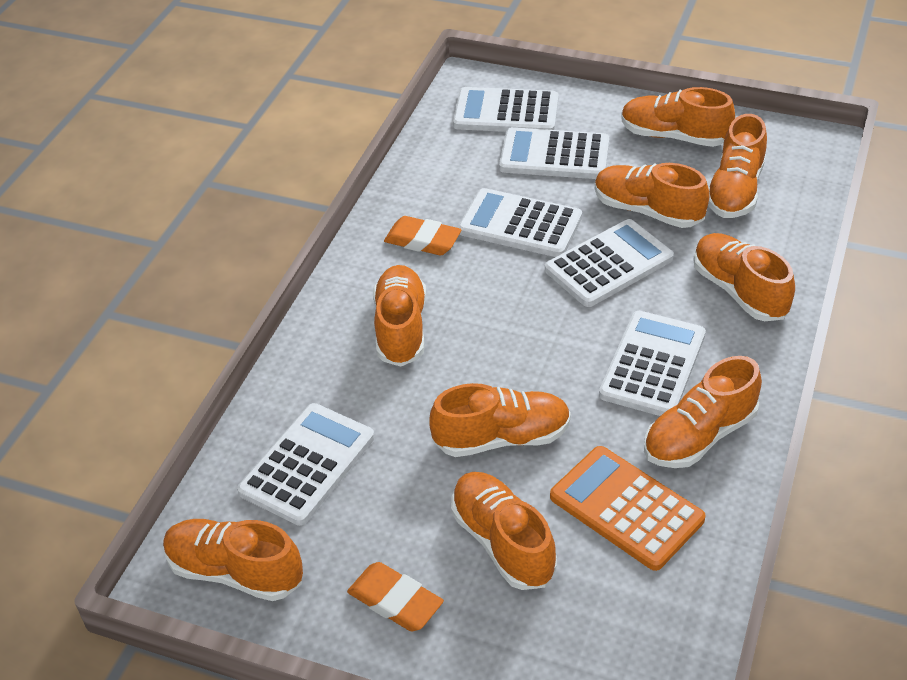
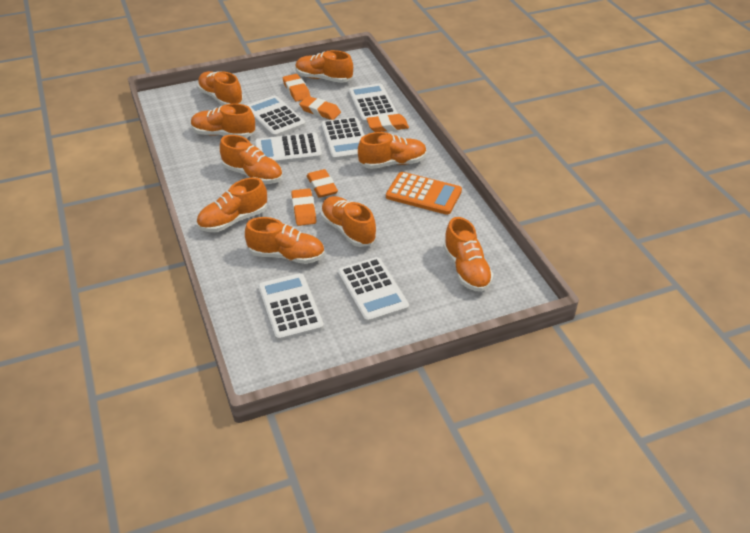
orange eraser: 2 -> 5

